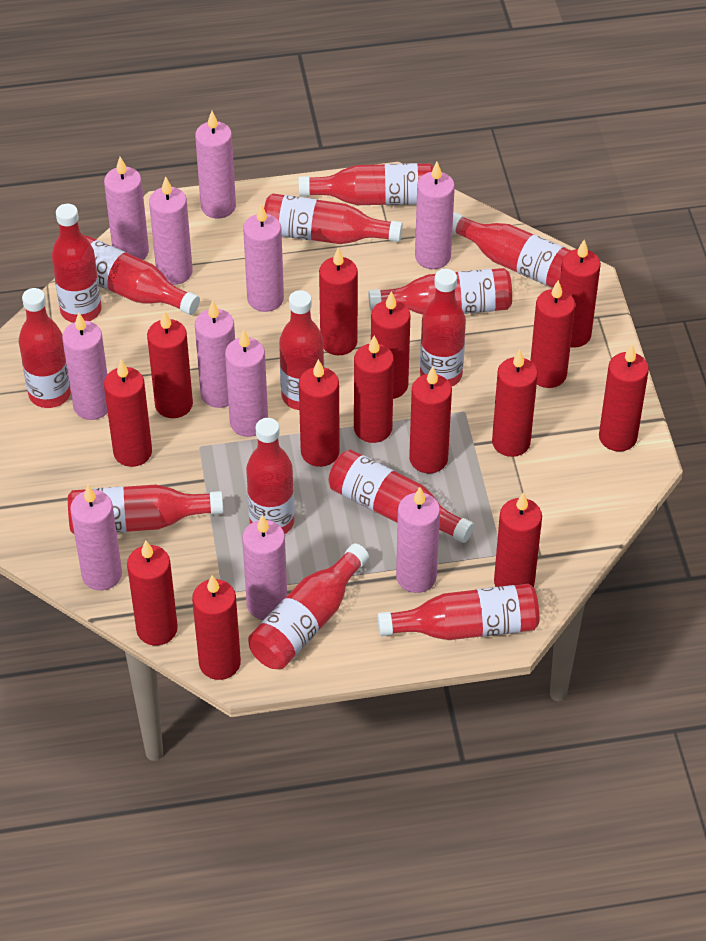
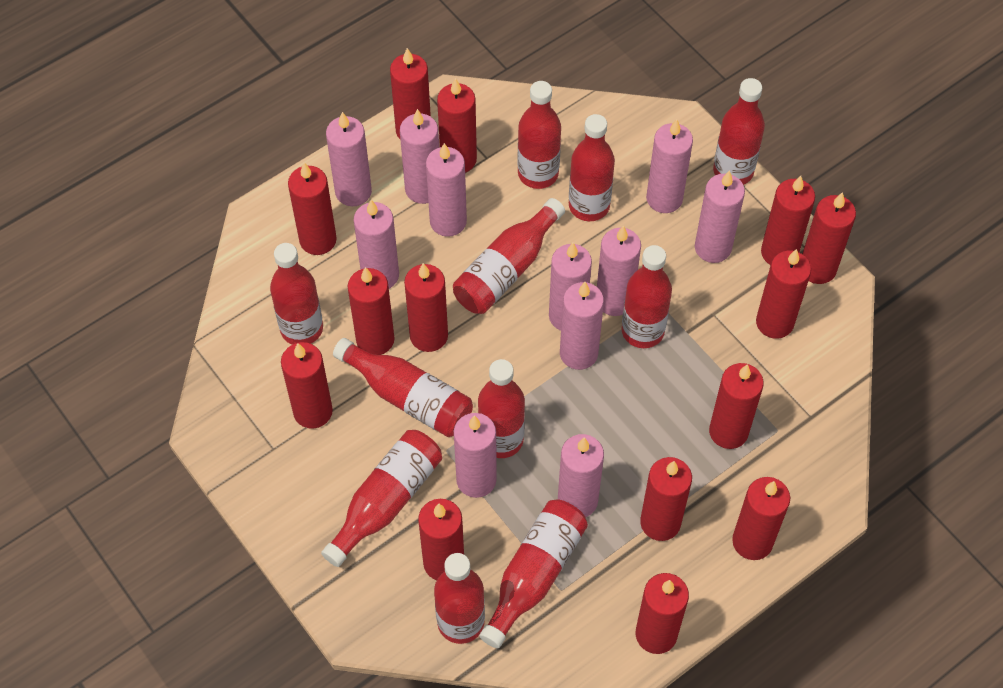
red bottle: 14 -> 11

